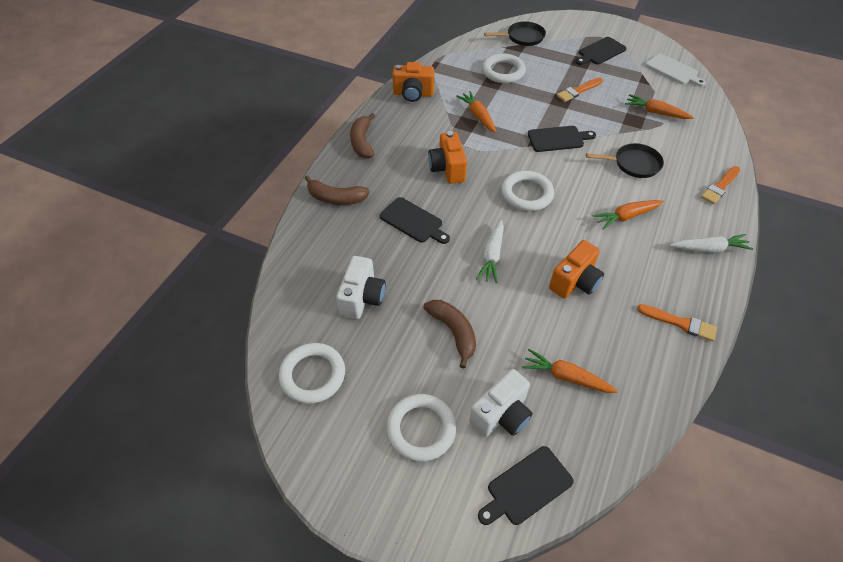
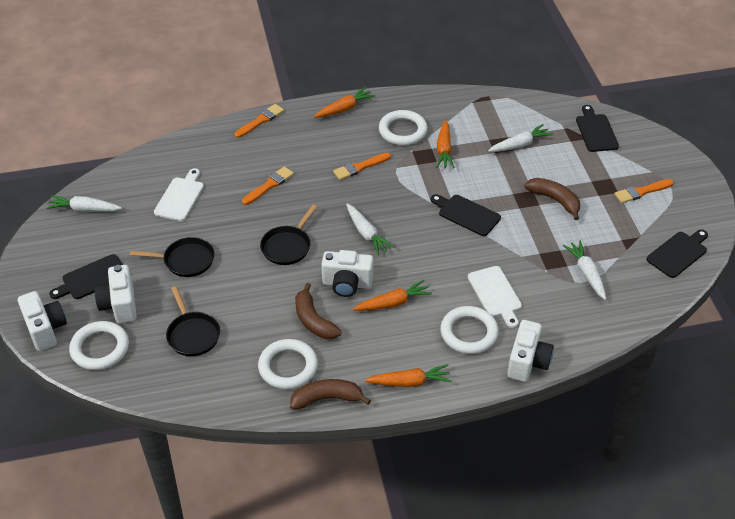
black pan: 2 -> 3
orange brush: 3 -> 4
orange camera: 3 -> 0
white camera: 2 -> 4
white carrot: 2 -> 4
white cutting board: 1 -> 2

